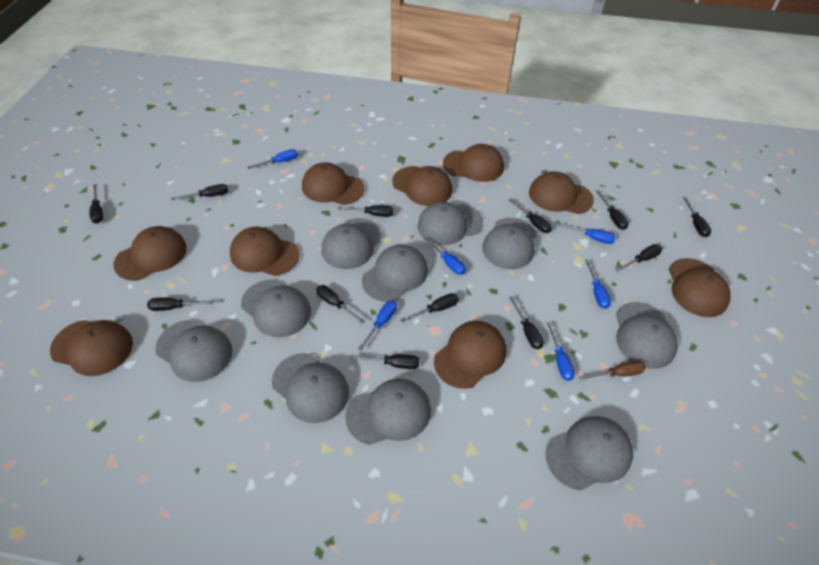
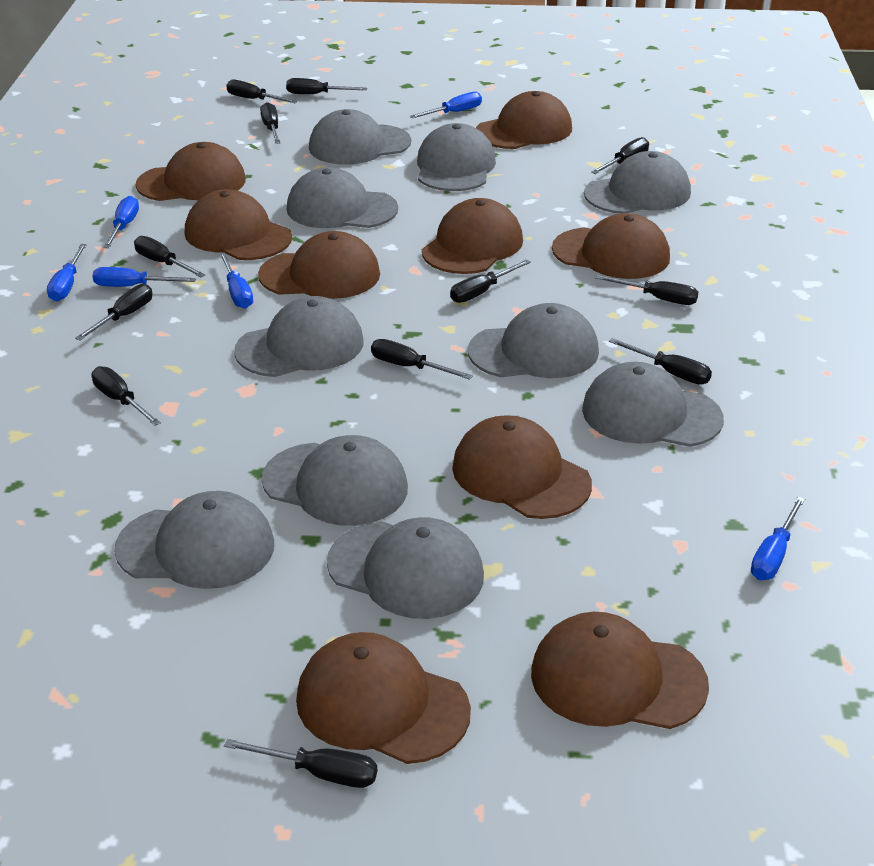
brown screwdriver: 1 -> 0

